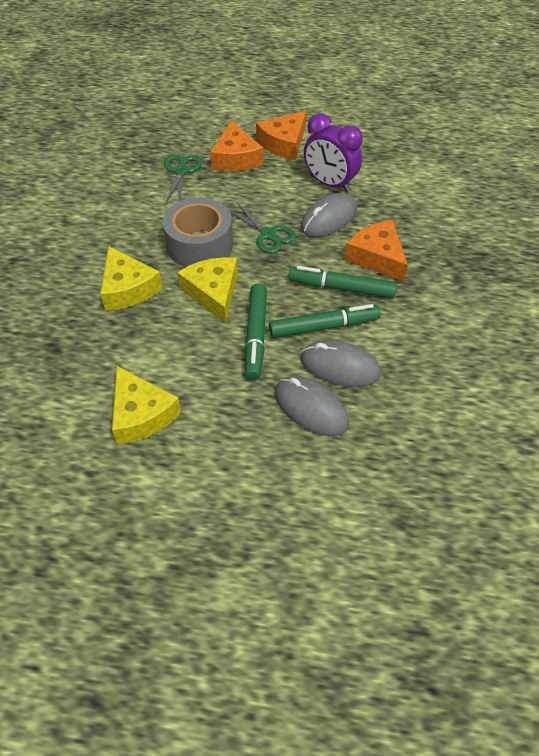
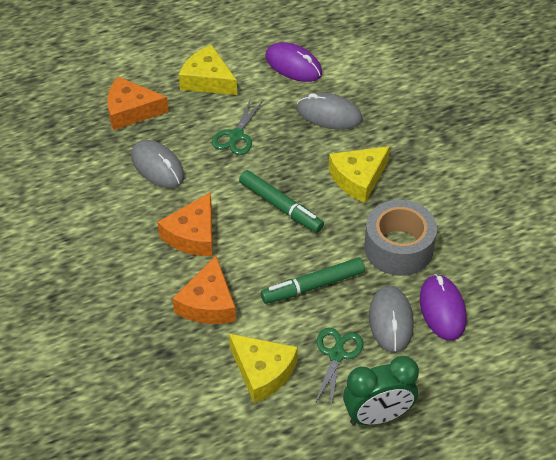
green clock: 0 -> 1
green marker: 3 -> 2
purple clock: 1 -> 0
purple mouse: 0 -> 2

